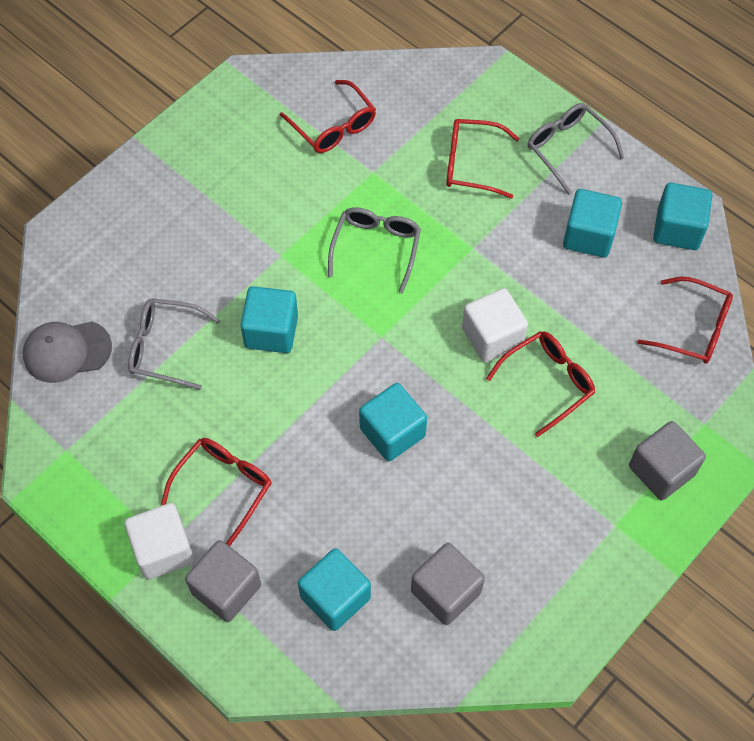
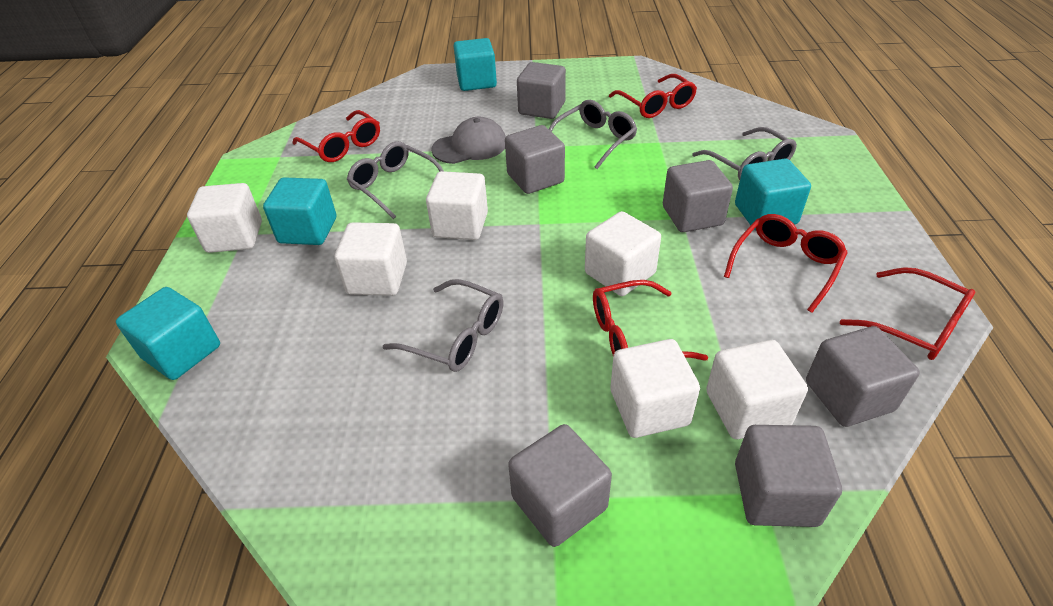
grey cube: 3 -> 6
grey glasses: 3 -> 4
turquoise cube: 5 -> 4
white cube: 2 -> 6

